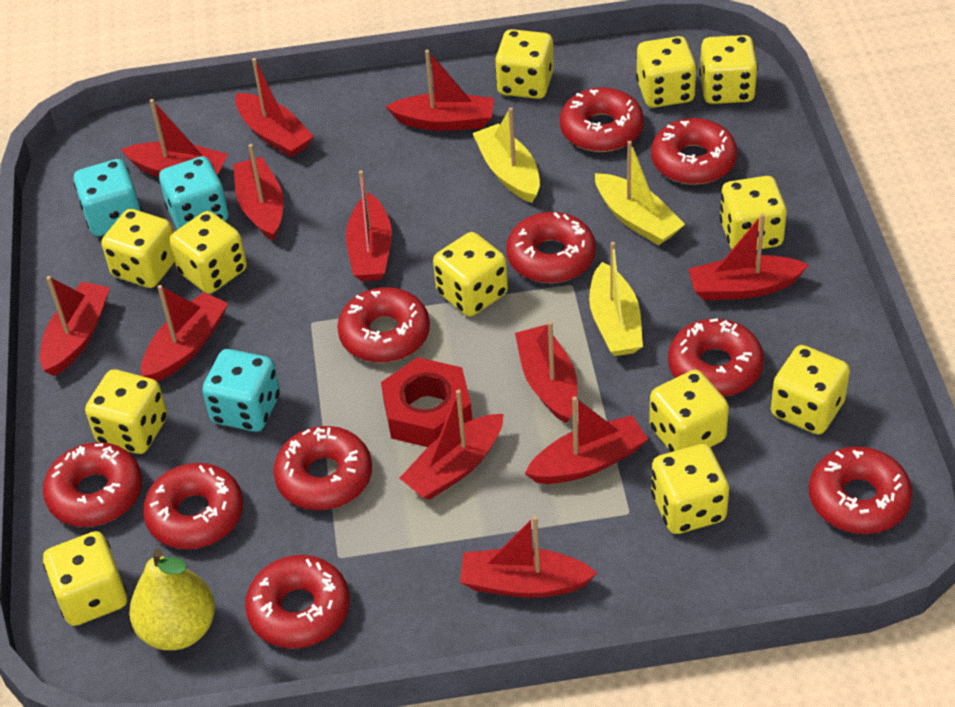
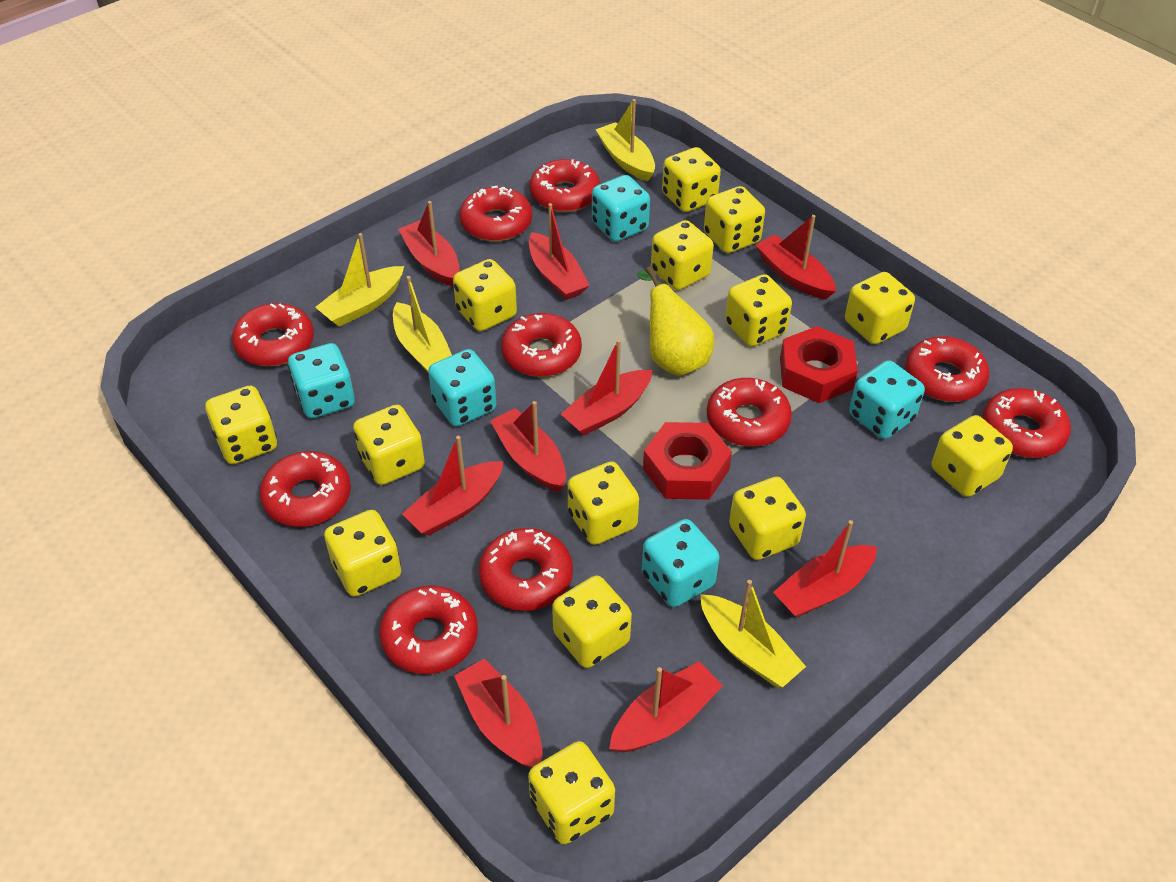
red boat: 12 -> 9
red nut: 1 -> 2
turquoise dice: 3 -> 5
yellow boat: 3 -> 4
yellow dice: 12 -> 14

